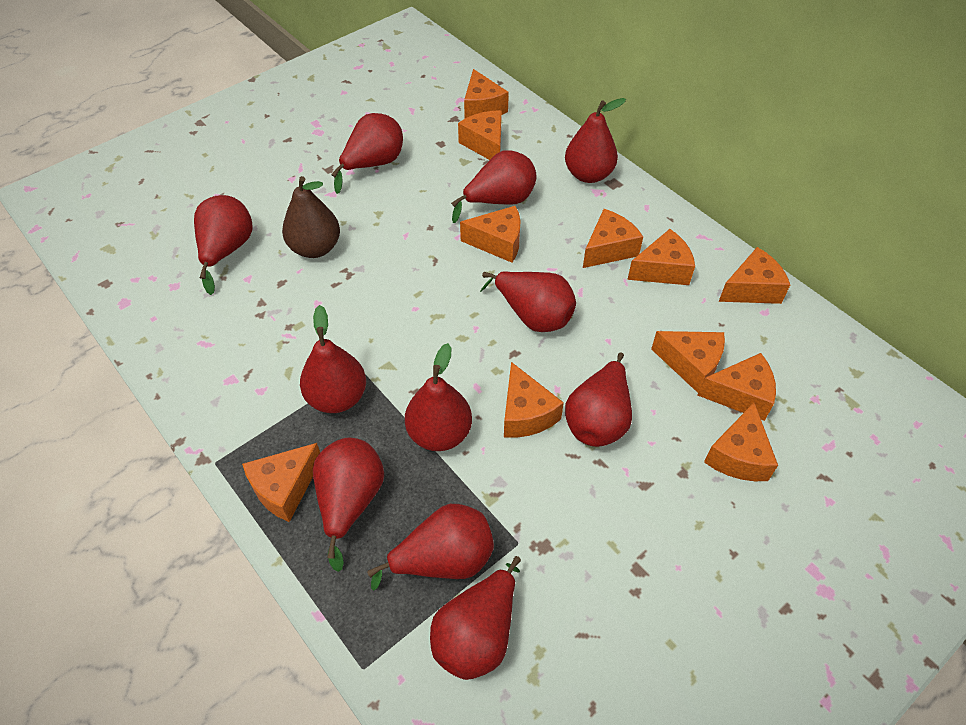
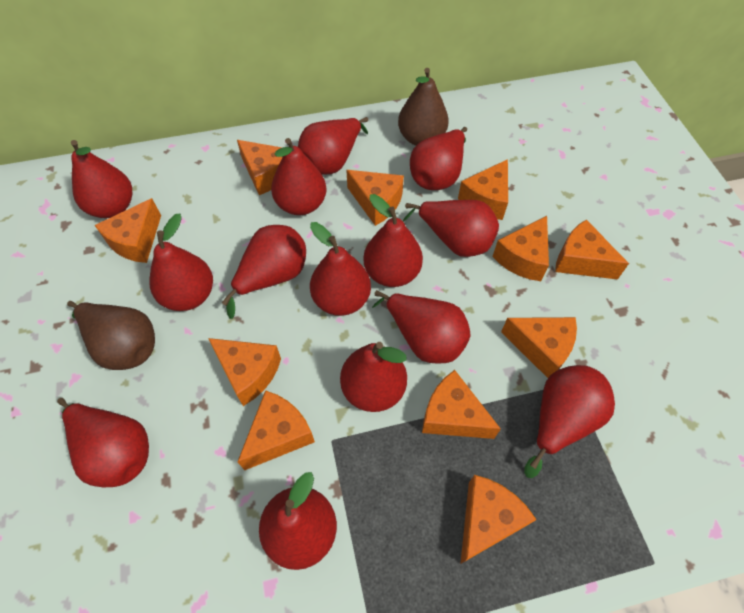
brown pear: 1 -> 2
red pear: 11 -> 14

